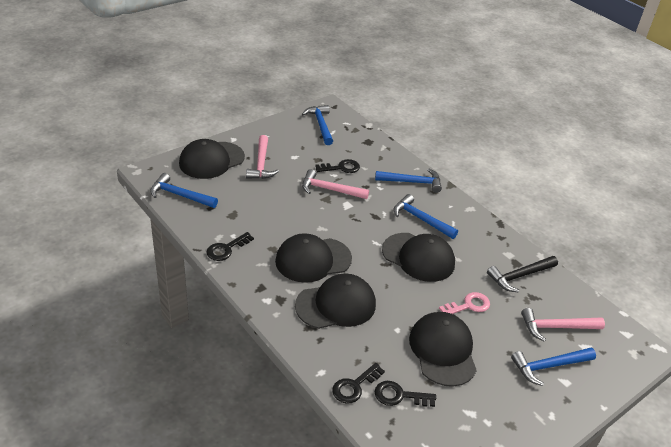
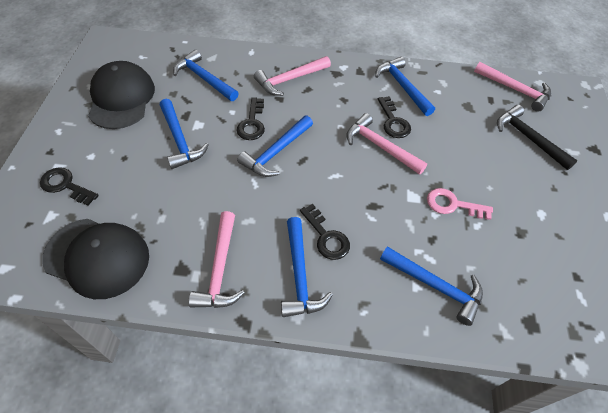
black cap: 5 -> 2
blue hammer: 5 -> 6
pink hammer: 3 -> 4

